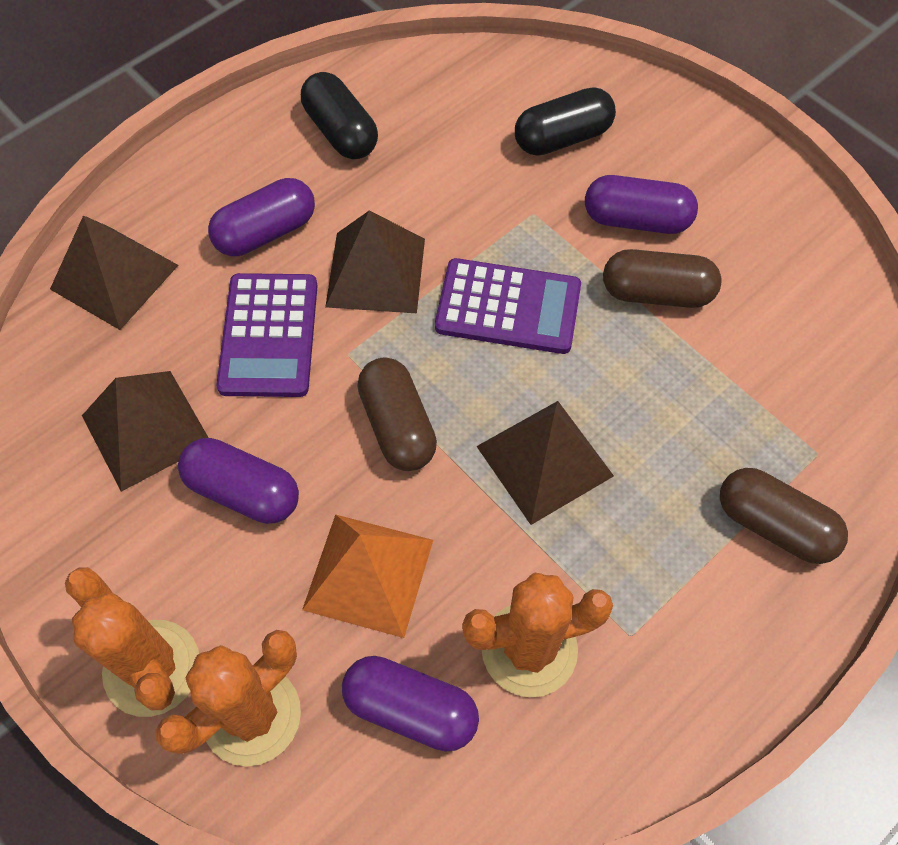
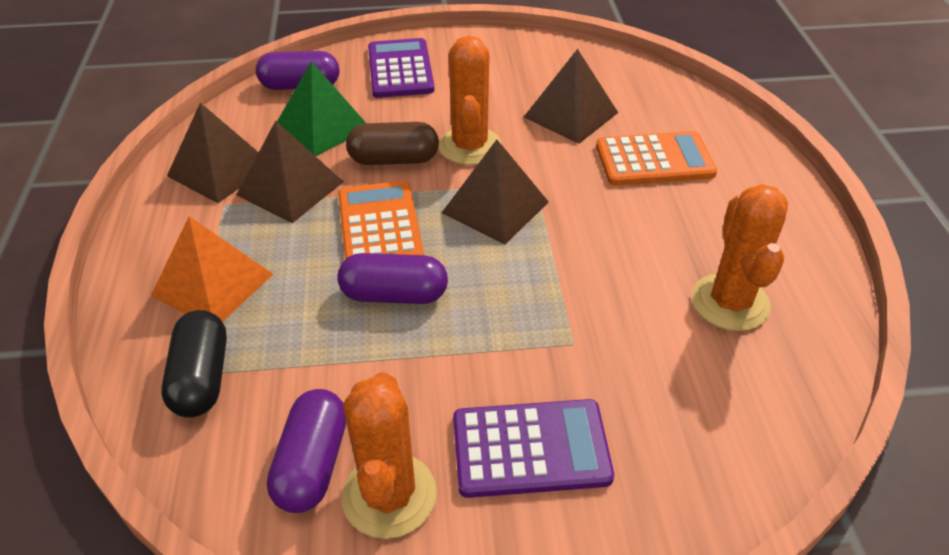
black capsule: 2 -> 1
brown capsule: 3 -> 1
green pyramid: 0 -> 1
orange calculator: 0 -> 2
purple capsule: 4 -> 3

